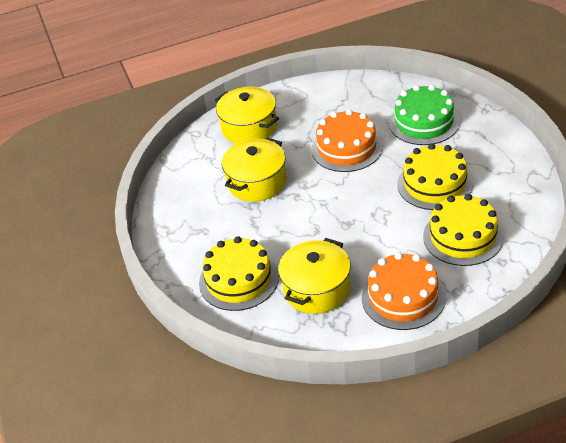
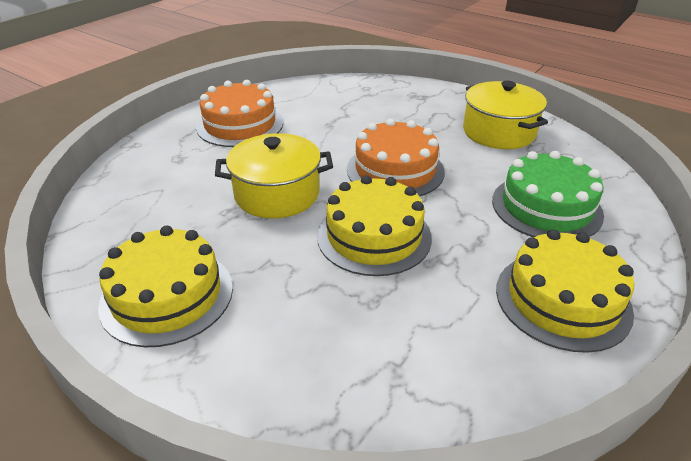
yellow pot: 3 -> 2

